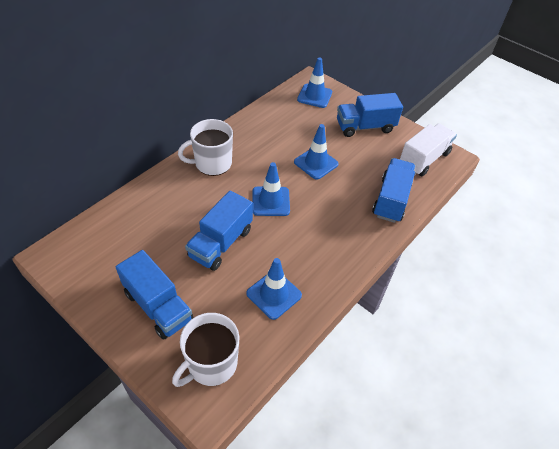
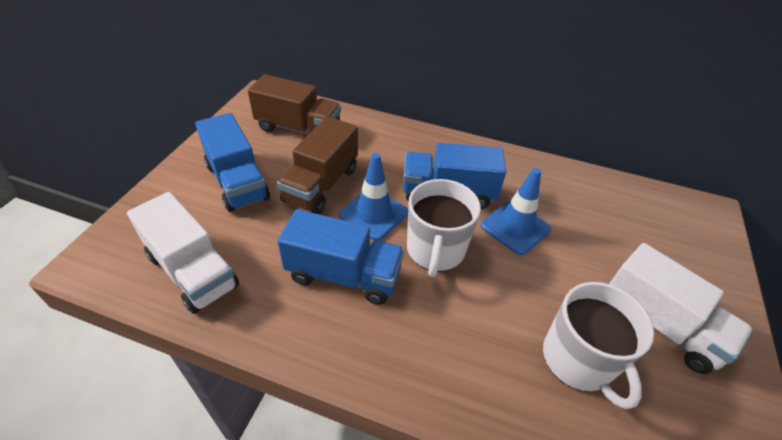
blue traffic cone: 4 -> 2
blue truck: 4 -> 3
brown truck: 0 -> 2
white truck: 1 -> 2

